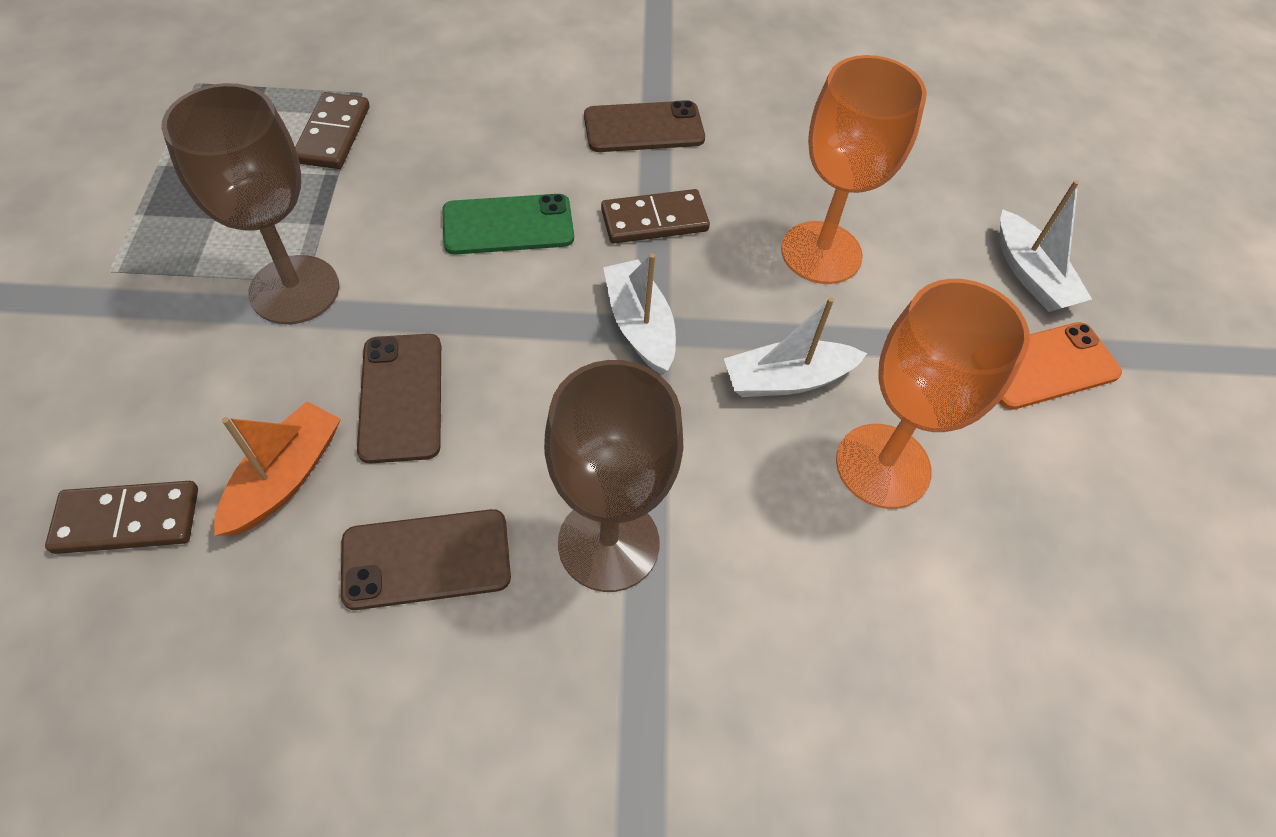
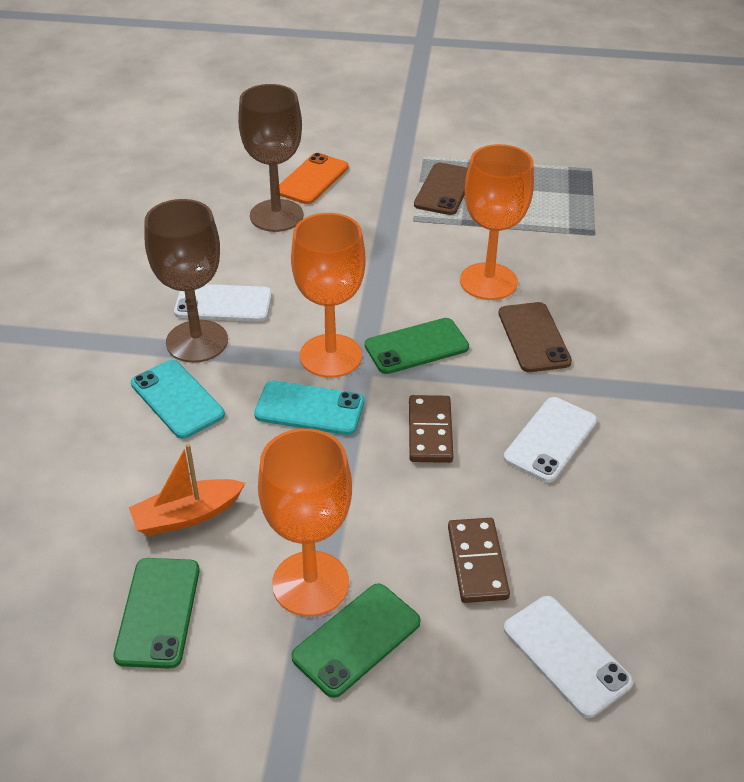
brown domino: 3 -> 2
brown phone: 3 -> 2
green phone: 1 -> 3
orange goblet: 2 -> 3
turquoise phone: 0 -> 2
white boat: 3 -> 0
white phone: 0 -> 3

